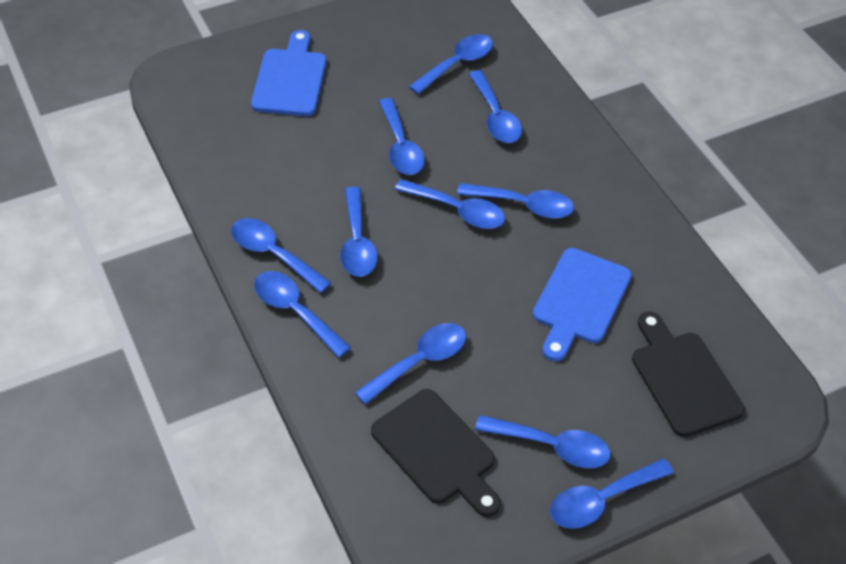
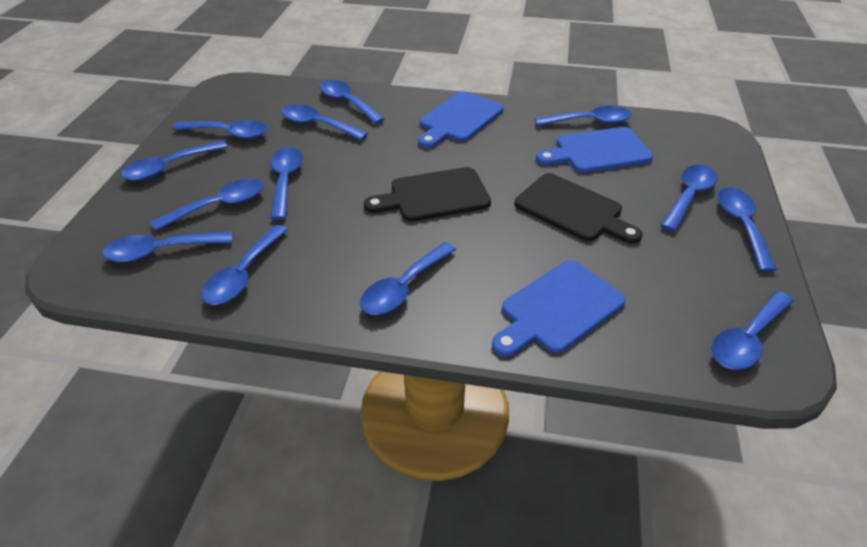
blue cutting board: 2 -> 3
blue spoon: 11 -> 13

